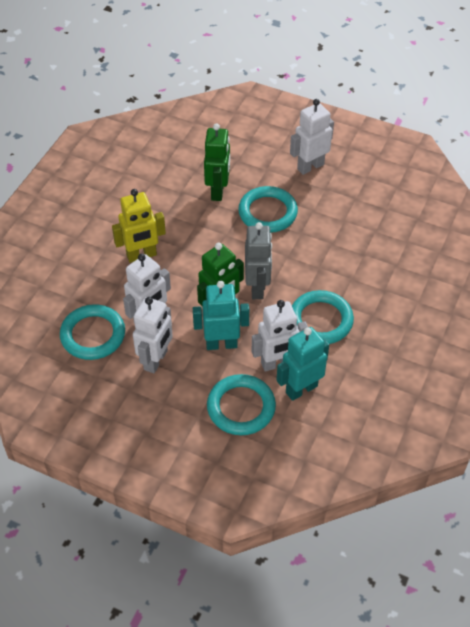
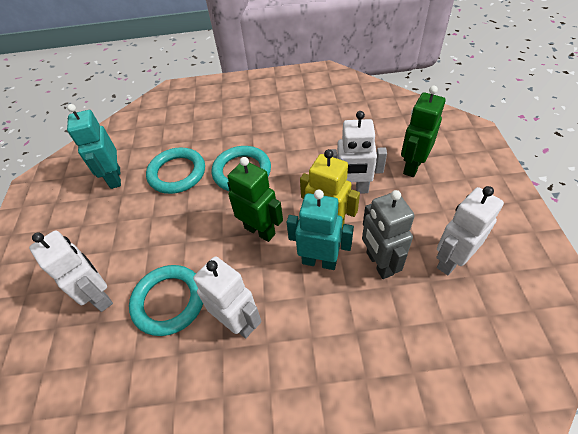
turquoise ring: 4 -> 3

